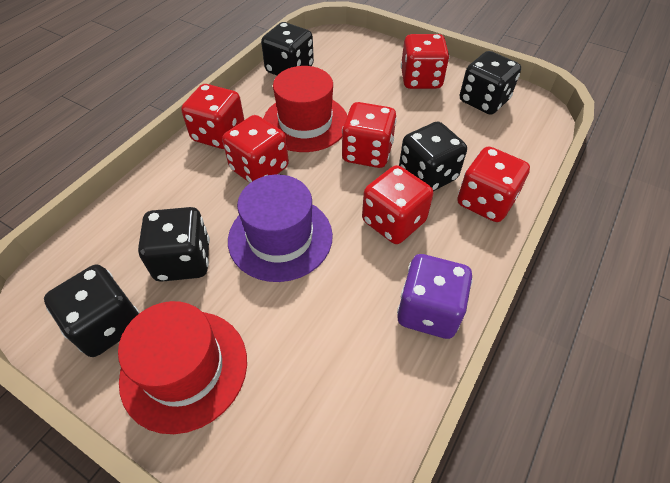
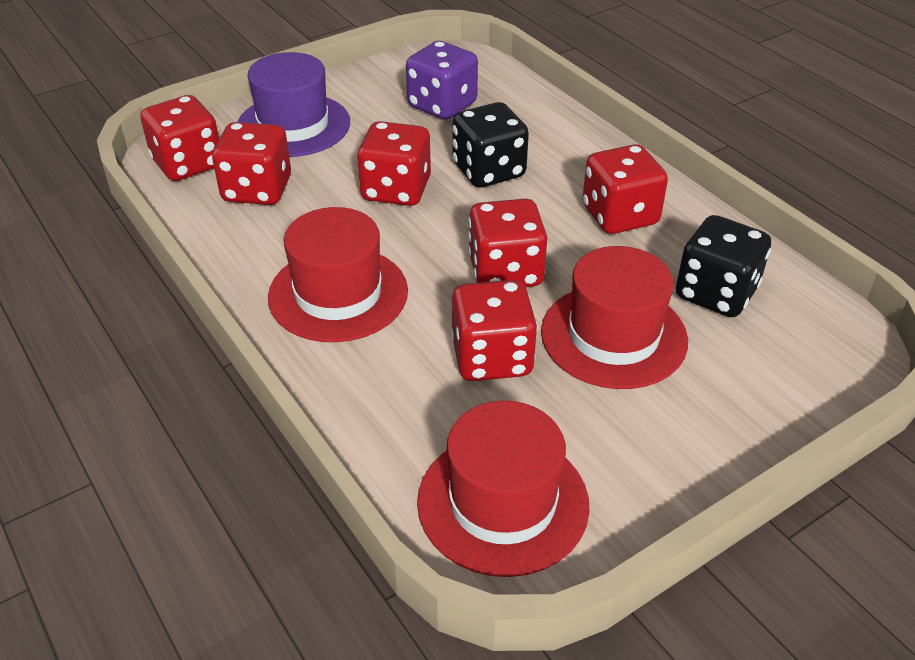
black dice: 5 -> 2
red hat: 2 -> 3

